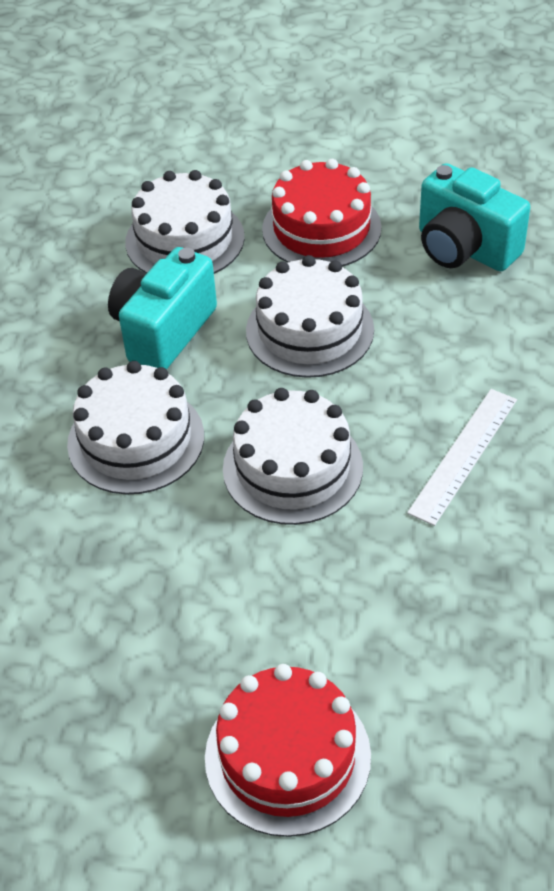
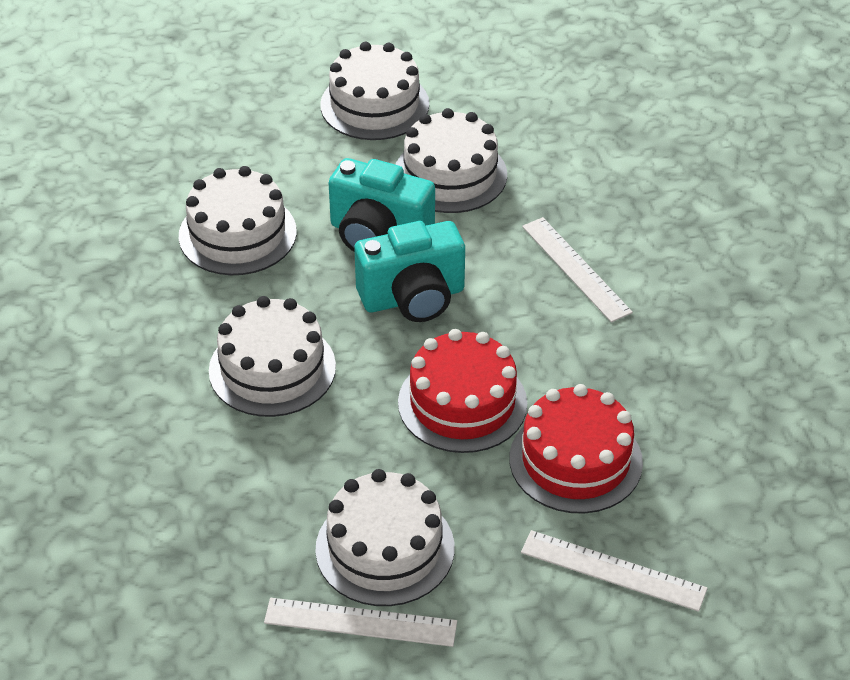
white cake: 4 -> 5
white ruler: 1 -> 3

